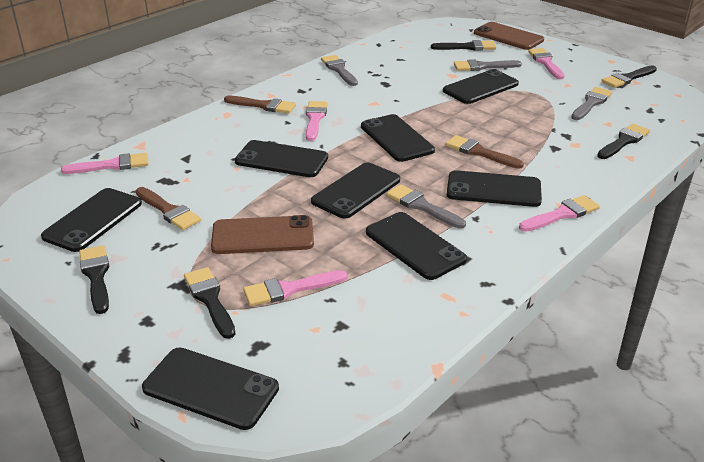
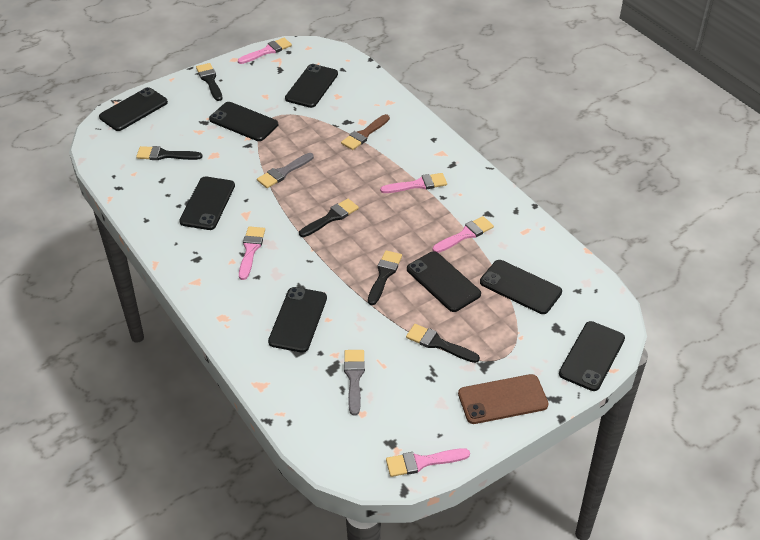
brown brush: 3 -> 1
brown phone: 2 -> 1
grey brush: 4 -> 2

